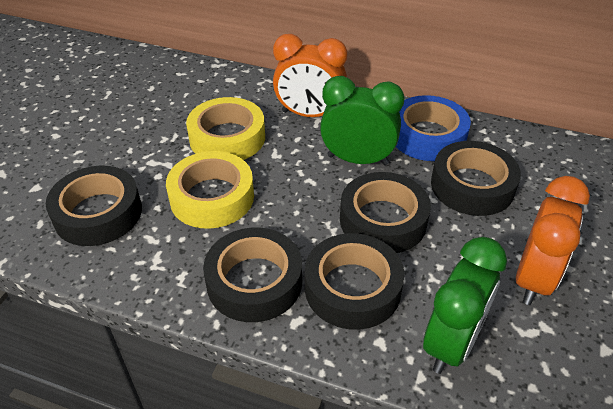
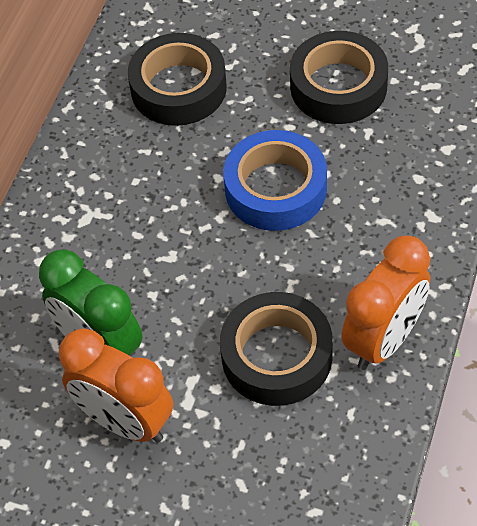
black tape: 5 -> 3
green clock: 2 -> 1
yellow tape: 2 -> 0

